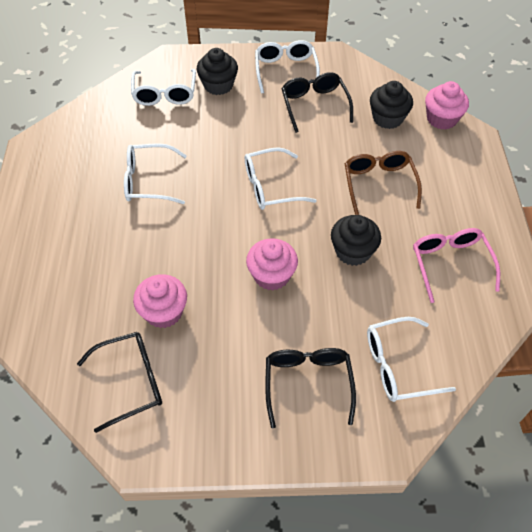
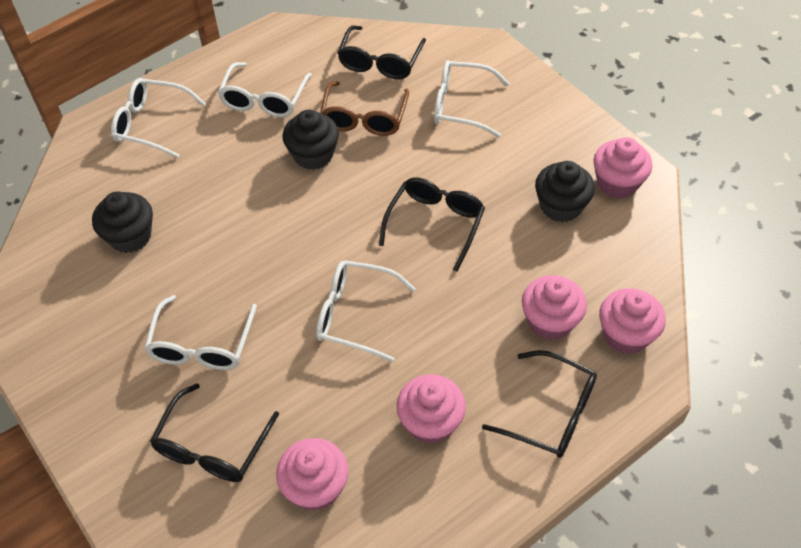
black glasses: 3 -> 4
pink cupcake: 3 -> 5
pink glasses: 1 -> 0

